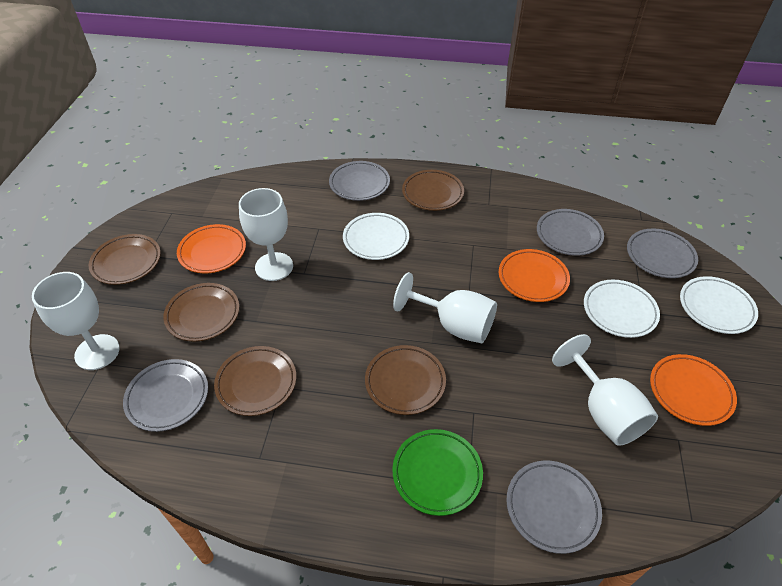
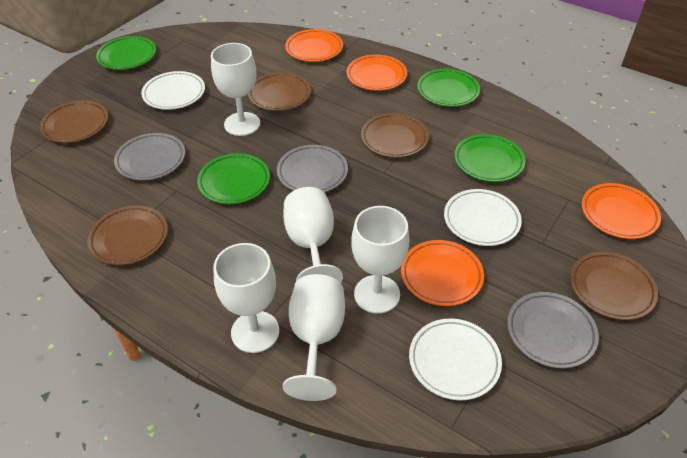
green plate: 1 -> 4
grey plate: 5 -> 3
orange plate: 3 -> 4
white goblet: 4 -> 5

